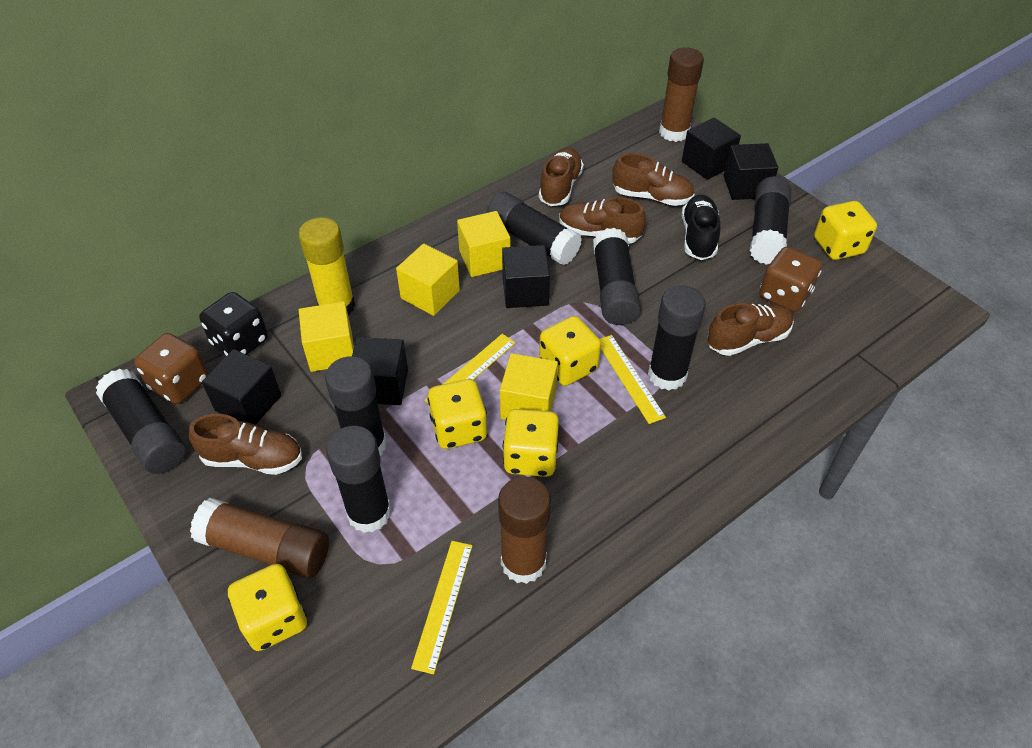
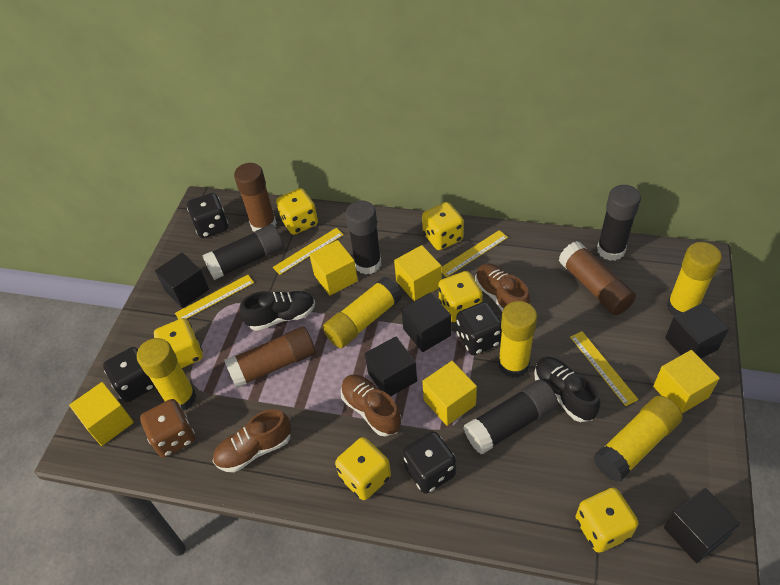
black dice: 1 -> 4
black glue stick: 7 -> 4
black shoe: 1 -> 2
brown dice: 2 -> 1
brown shoe: 5 -> 3
yellow cube: 4 -> 5
yellow dice: 5 -> 6
yellow glue stick: 1 -> 5
yellow ruler: 3 -> 4

